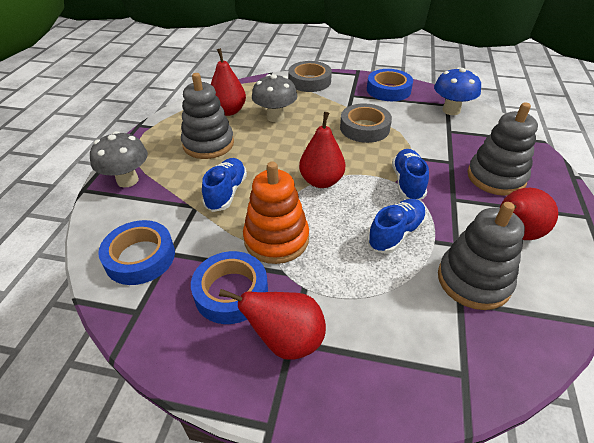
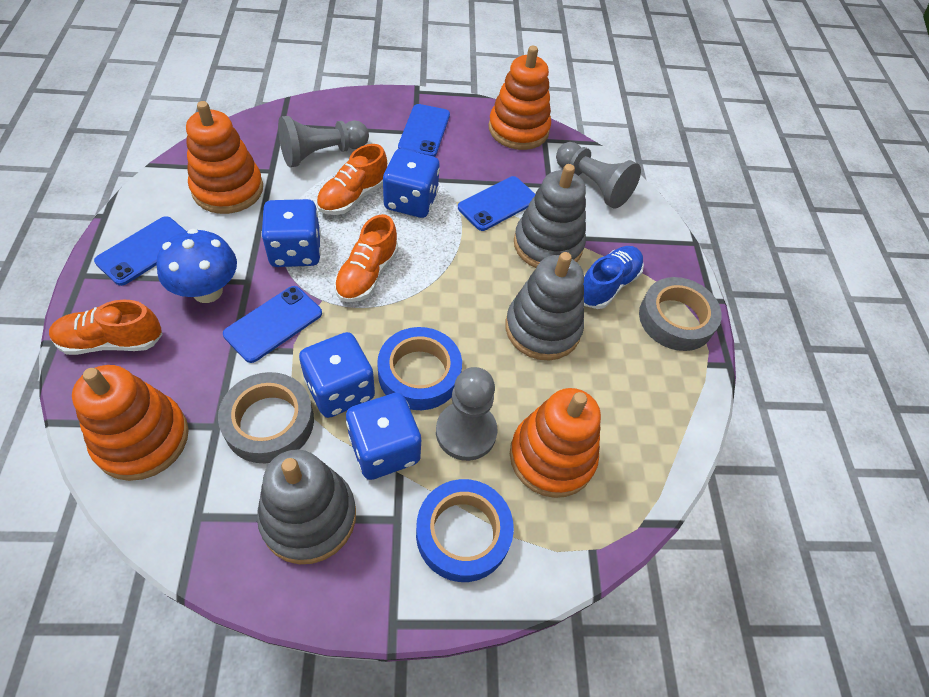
blue dice: 0 -> 4
blue phone: 0 -> 4
blue shoe: 3 -> 1
blue tape: 3 -> 2
grey mushroom: 2 -> 0
grey pawn: 0 -> 3
orange shoe: 0 -> 3
orange stacking toy: 1 -> 4
red pear: 4 -> 0

